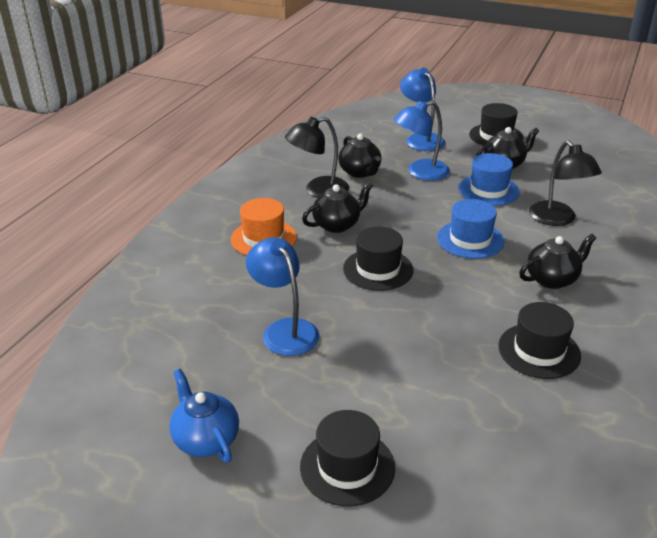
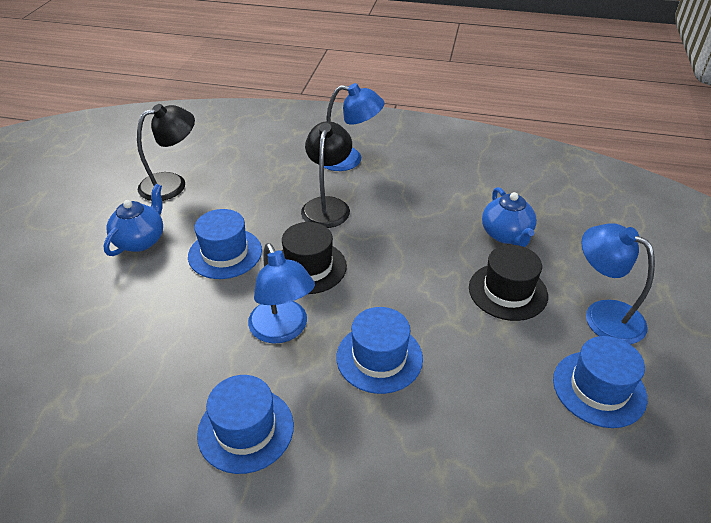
black hat: 4 -> 2
black teapot: 4 -> 0
blue hat: 2 -> 4
blue teapot: 1 -> 2
orange hat: 1 -> 0

